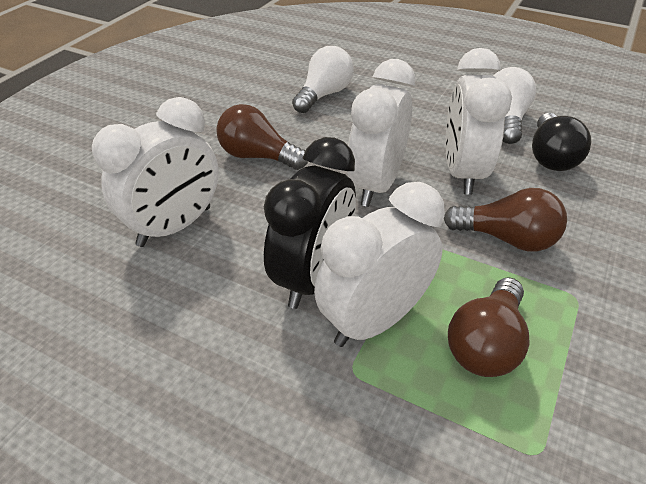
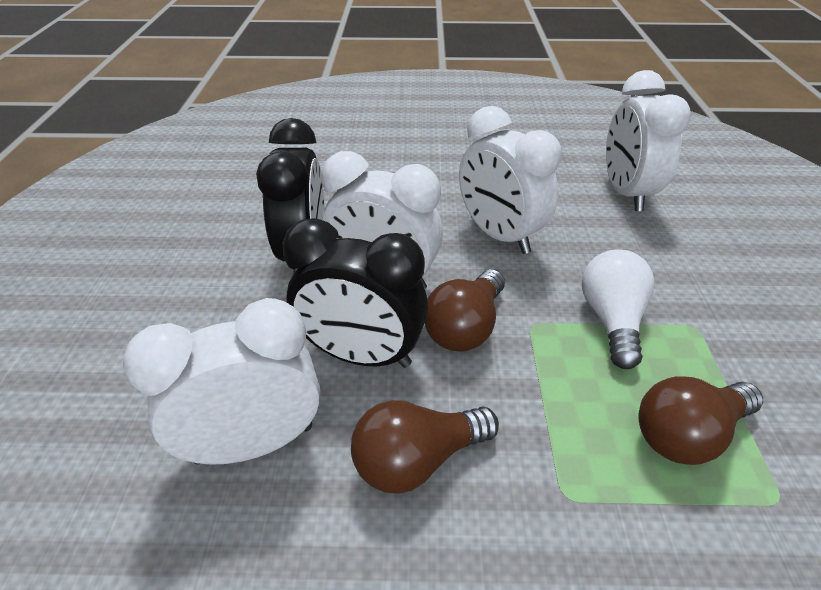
black clock: 1 -> 2
black light bulb: 1 -> 0
white light bulb: 2 -> 1

